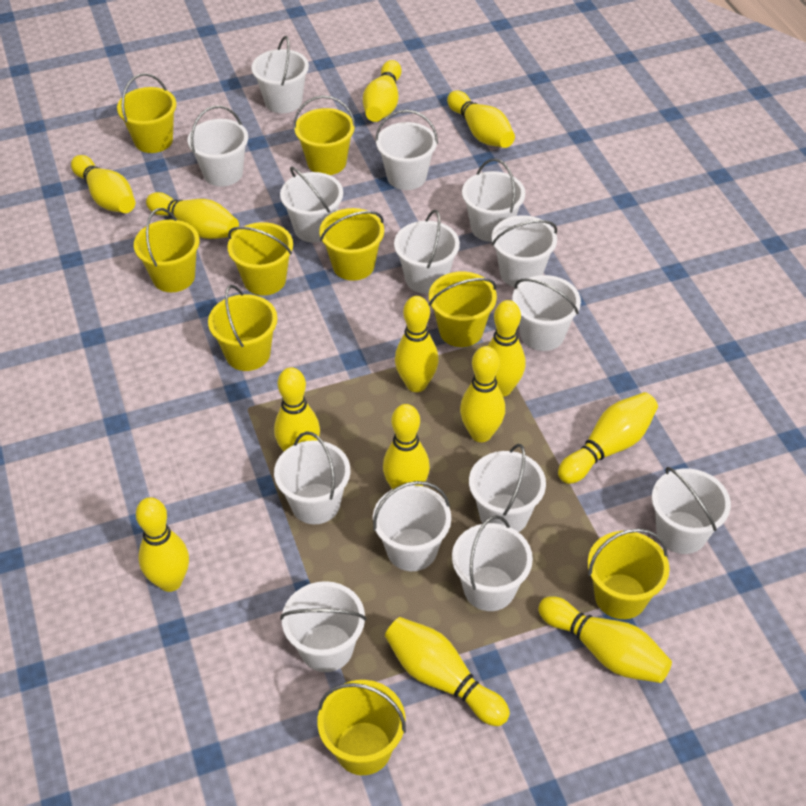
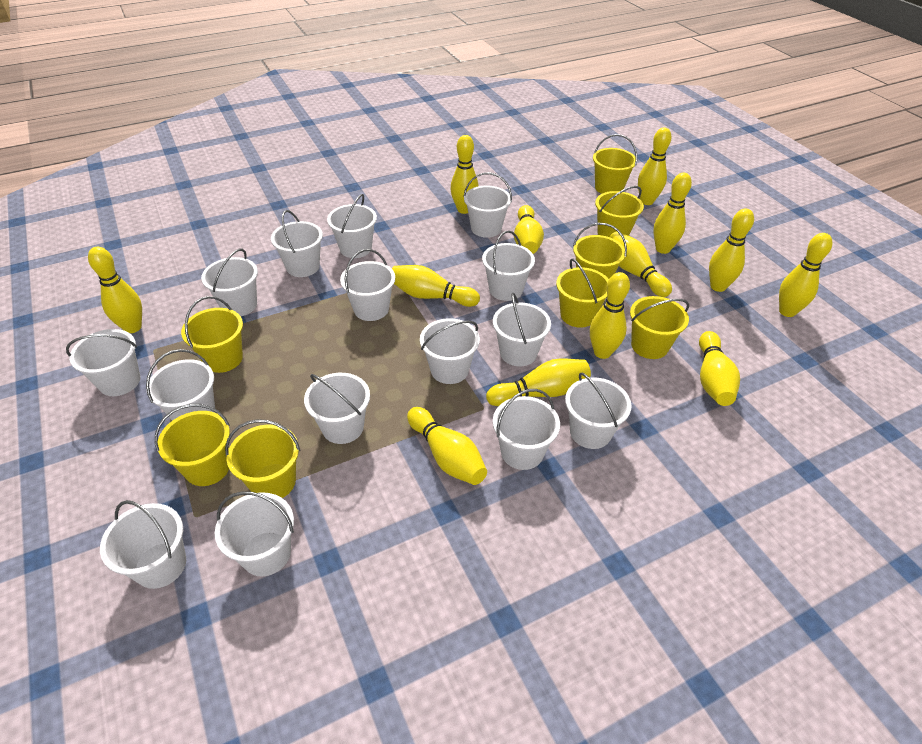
white bucket: 14 -> 15
yellow bucket: 9 -> 8

